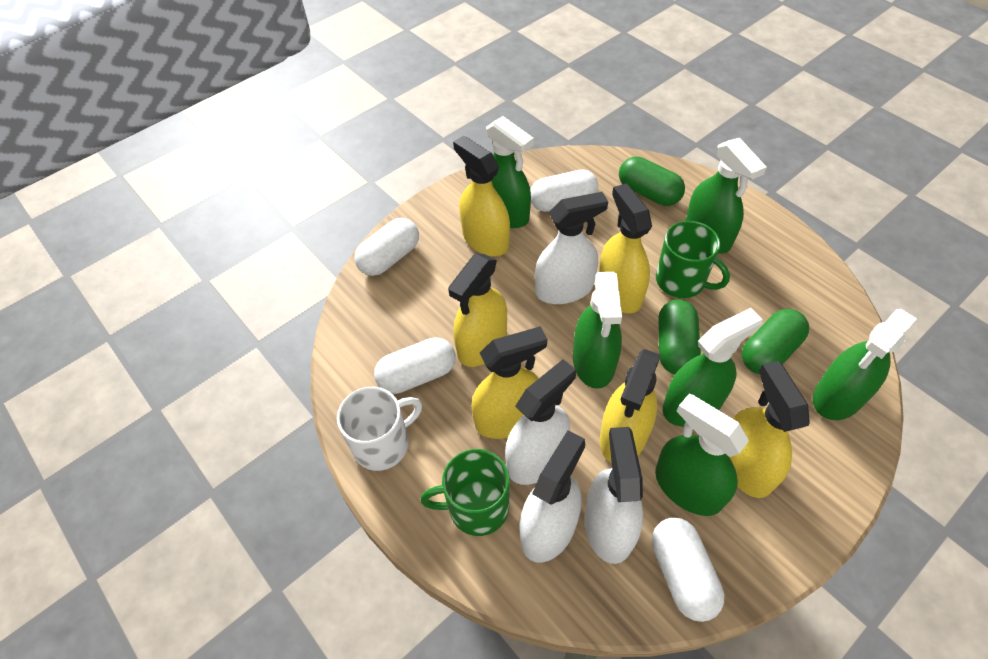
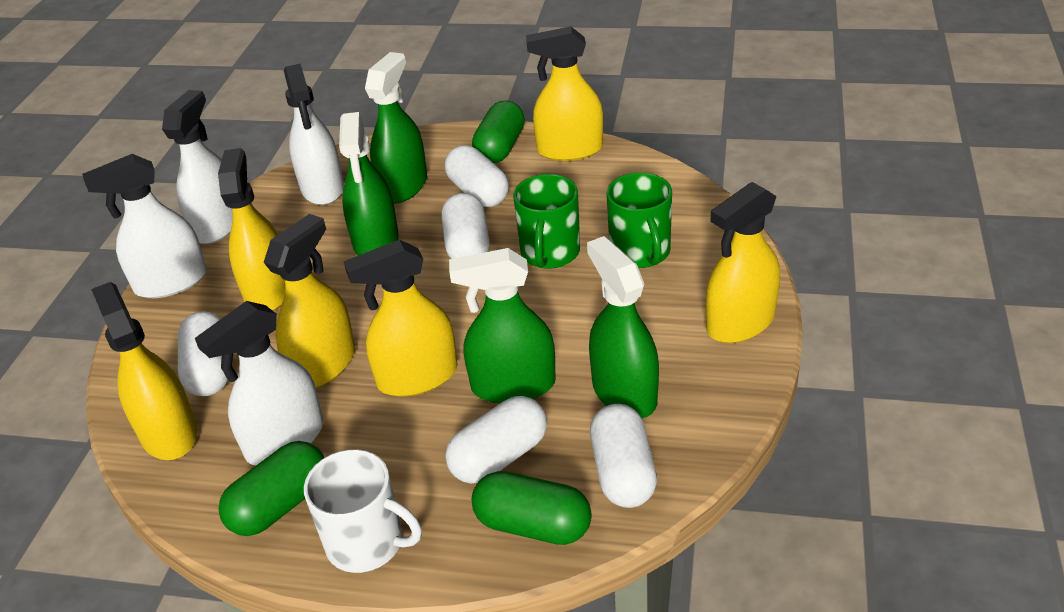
green spray bottle: 6 -> 4
white capsule: 4 -> 5

